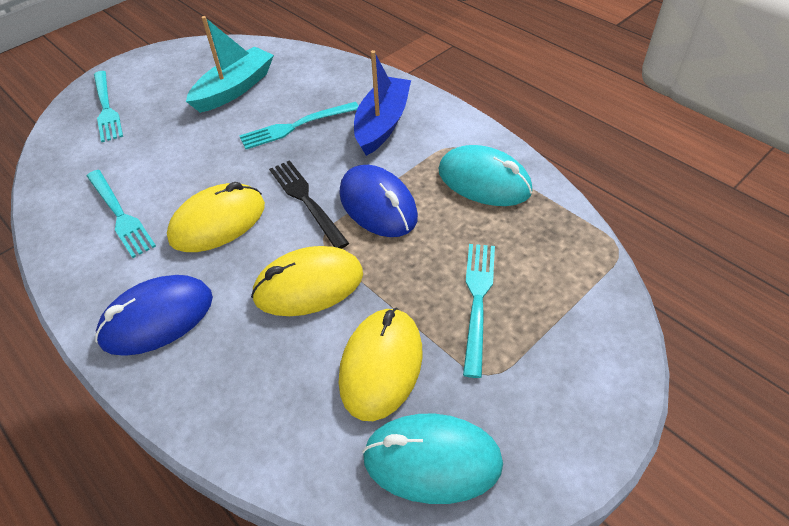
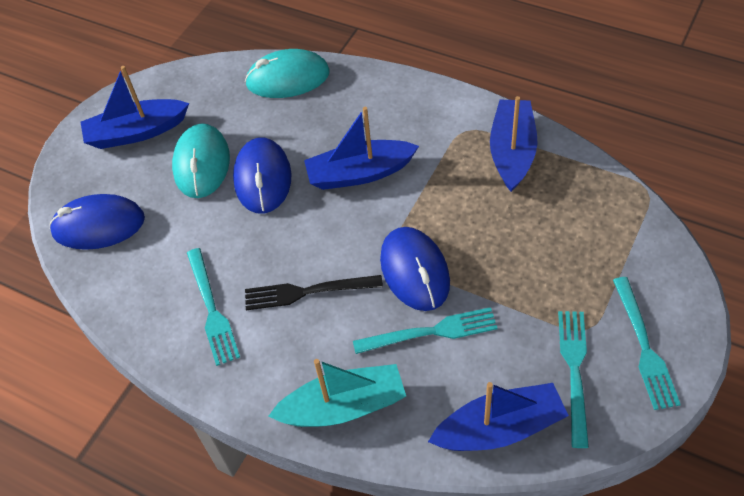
blue boat: 1 -> 4
blue mouse: 2 -> 3
yellow mouse: 3 -> 0

